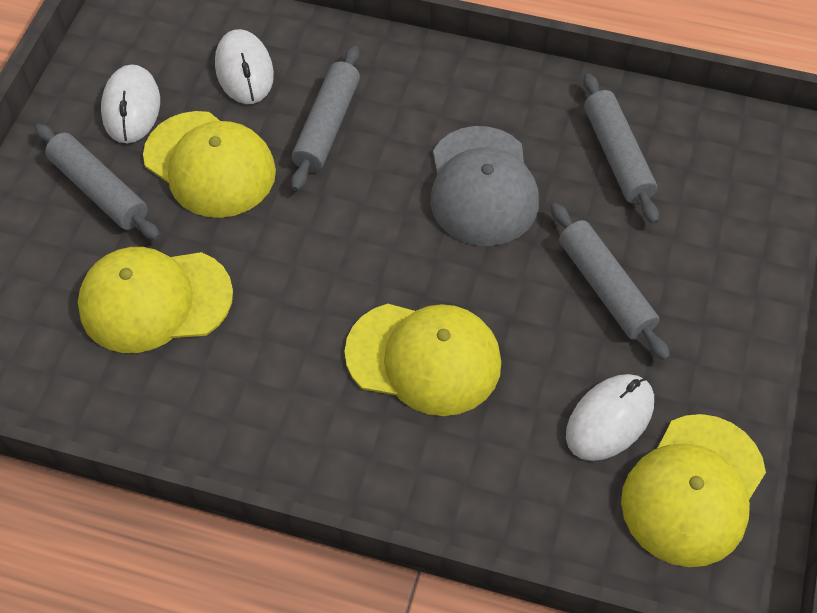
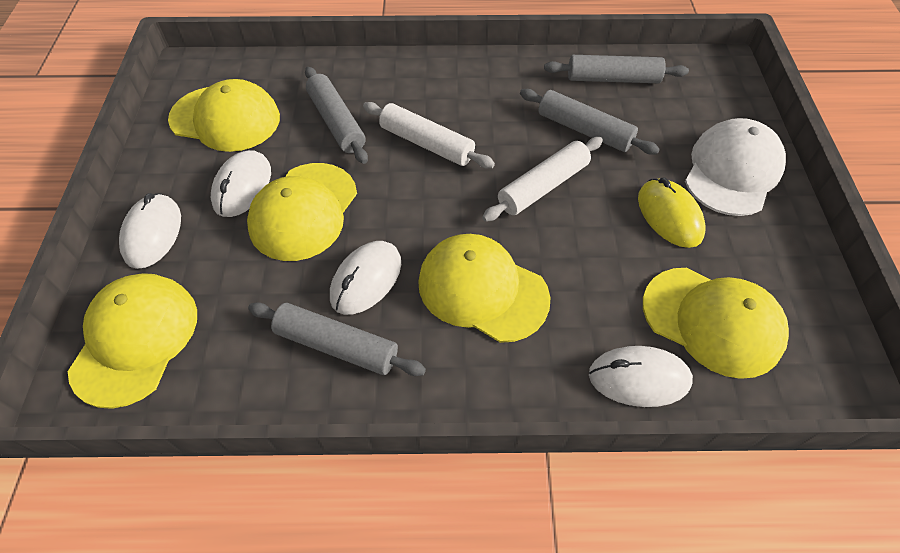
grey cap: 1 -> 0
white cap: 0 -> 1
white mouse: 3 -> 4
white rolling pin: 0 -> 2
yellow cap: 4 -> 5
yellow mouse: 0 -> 1

